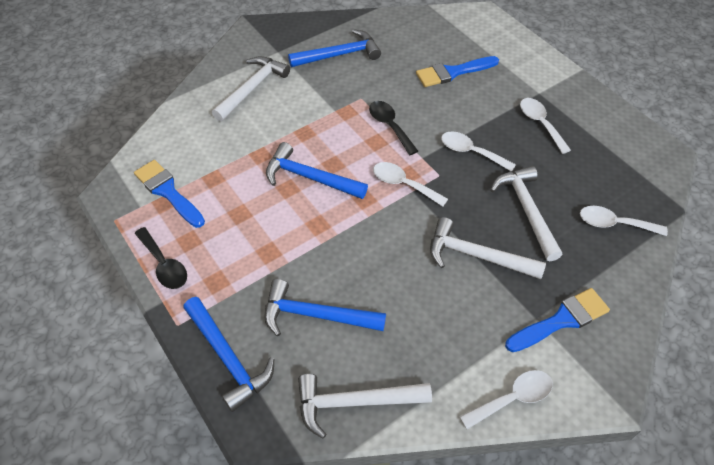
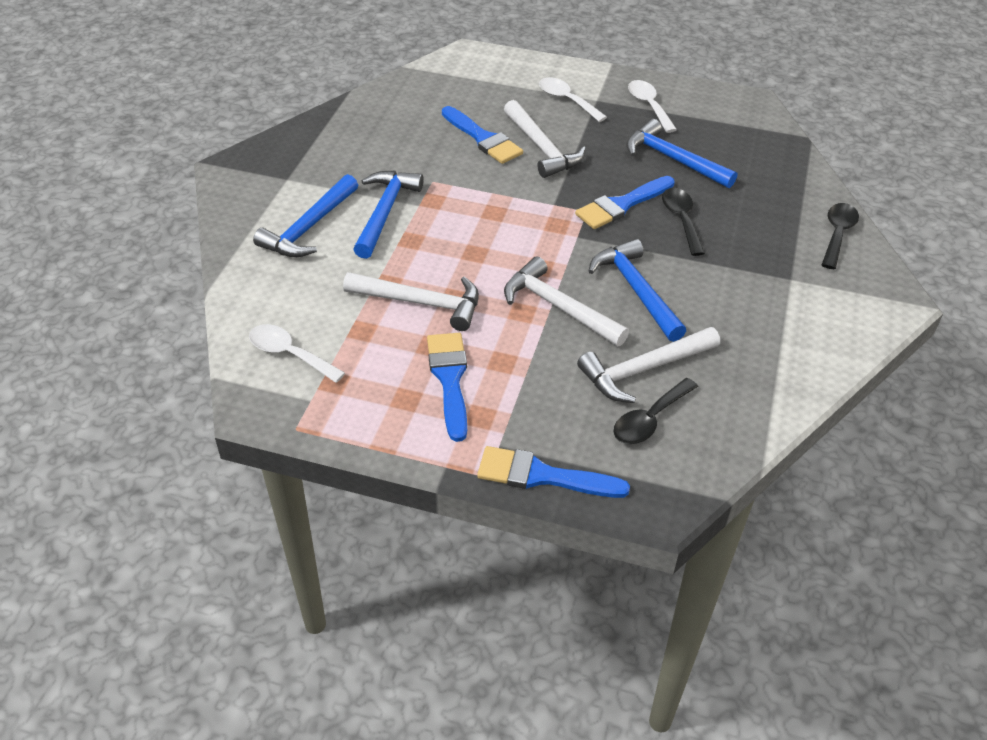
black spoon: 2 -> 3
blue brush: 3 -> 4
white spoon: 5 -> 3

